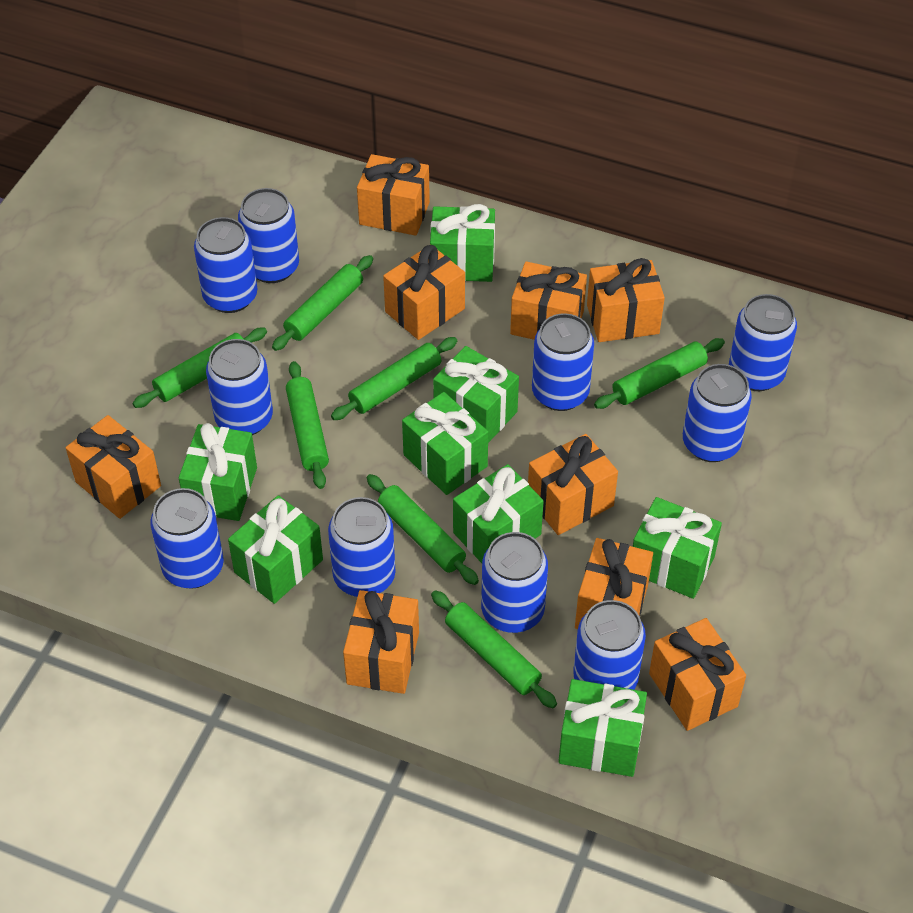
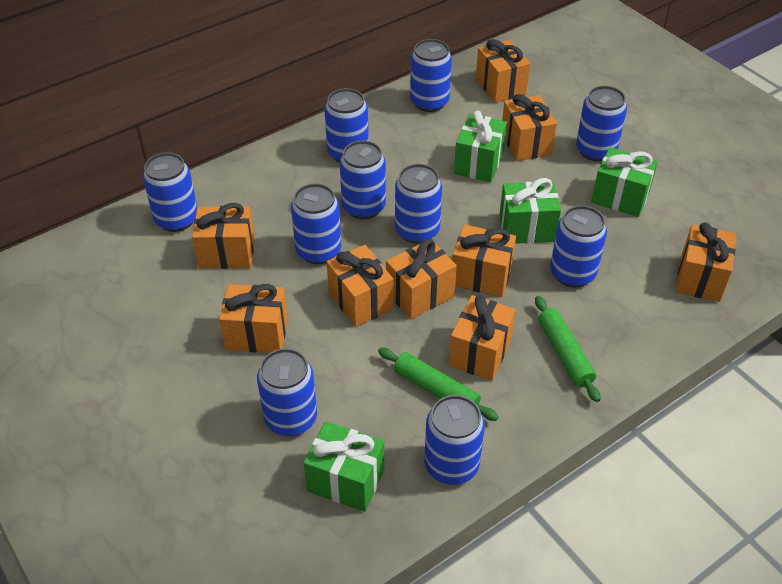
green gift: 8 -> 4
green rolling pin: 7 -> 2

